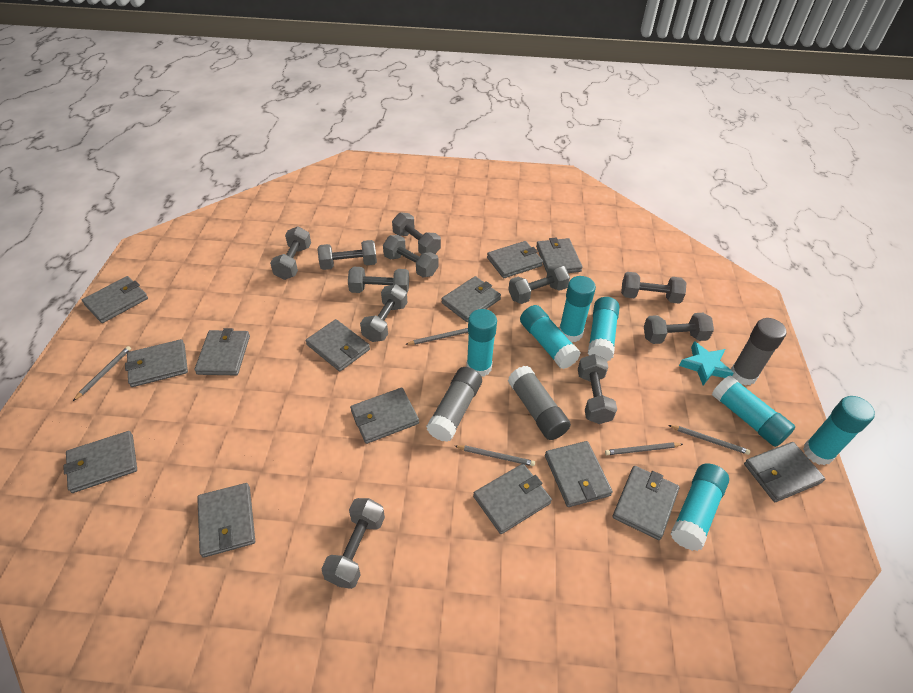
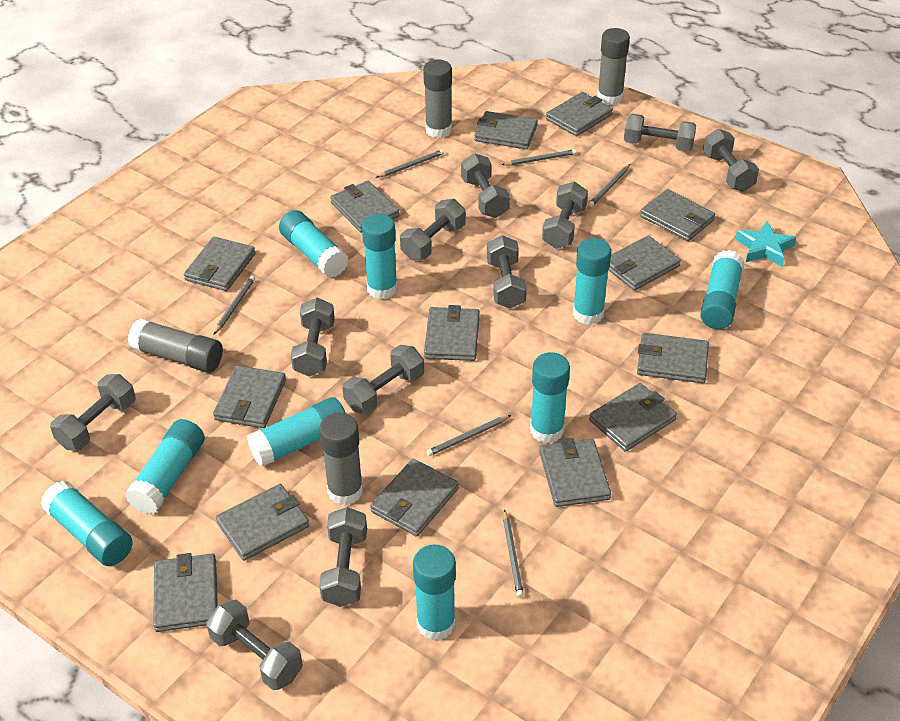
grey glue stick: 3 -> 4
grey pencil: 5 -> 6
turquoise glue stick: 7 -> 9

